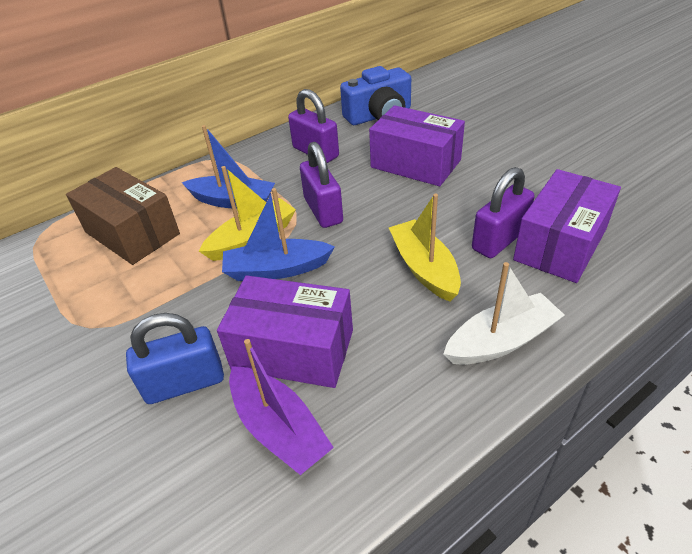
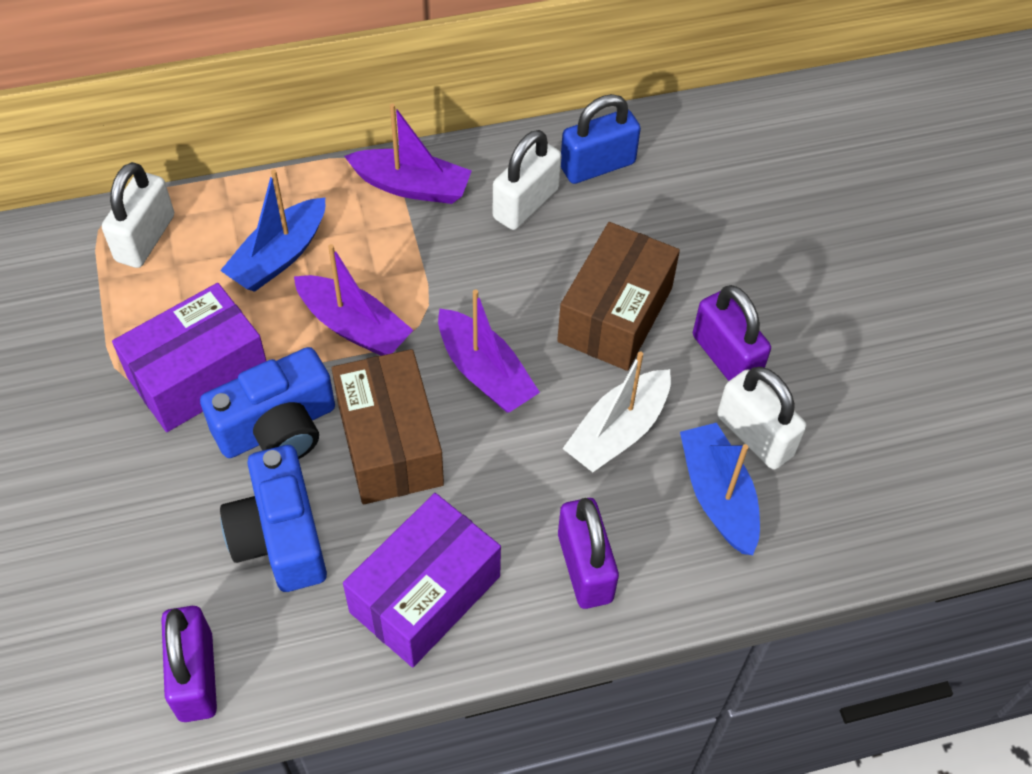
blue camera: 1 -> 2
brown box: 1 -> 2
purple boat: 1 -> 3
purple box: 3 -> 2
white padlock: 0 -> 3
yellow boat: 2 -> 0

